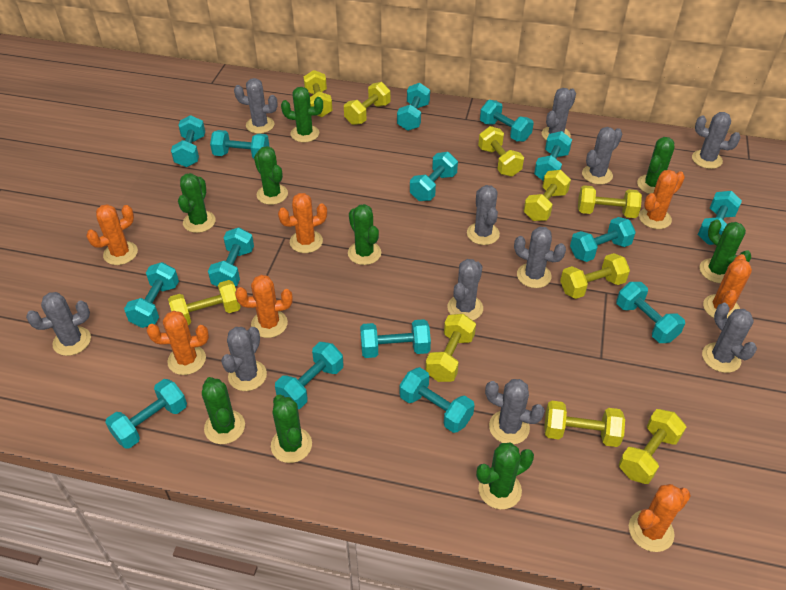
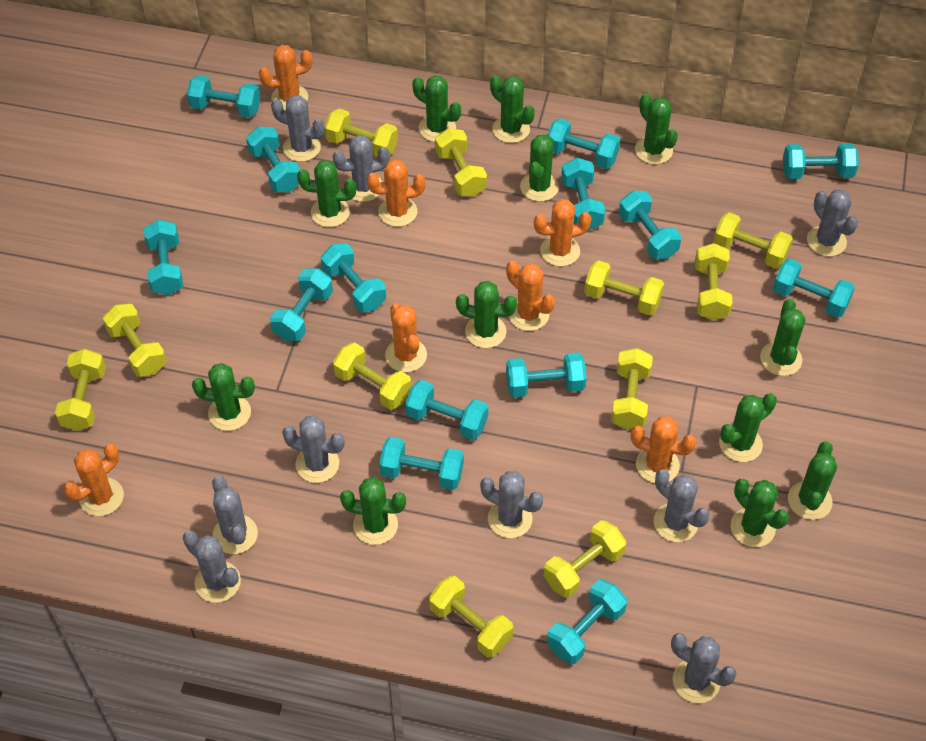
green cactus: 9 -> 12
grey cactus: 11 -> 9
turquoise dumbbell: 15 -> 14
yellow dumbbell: 10 -> 11

